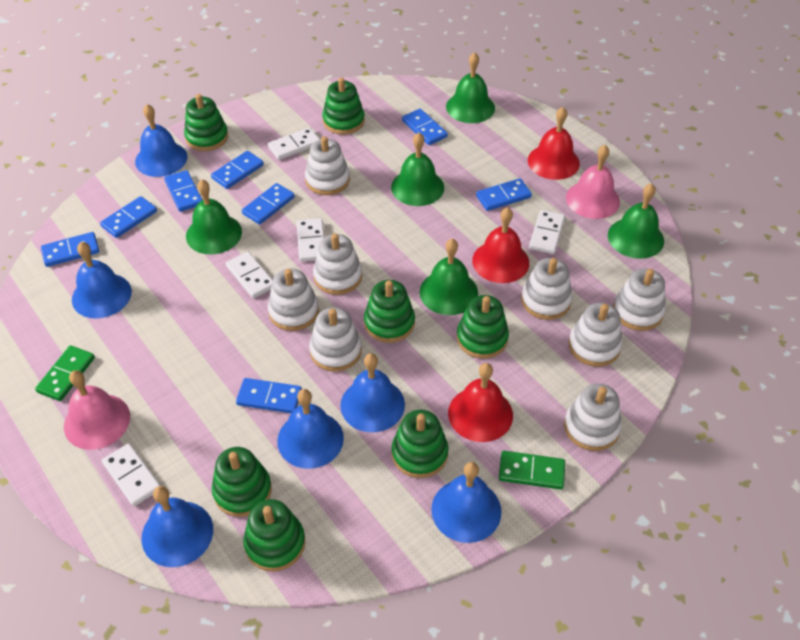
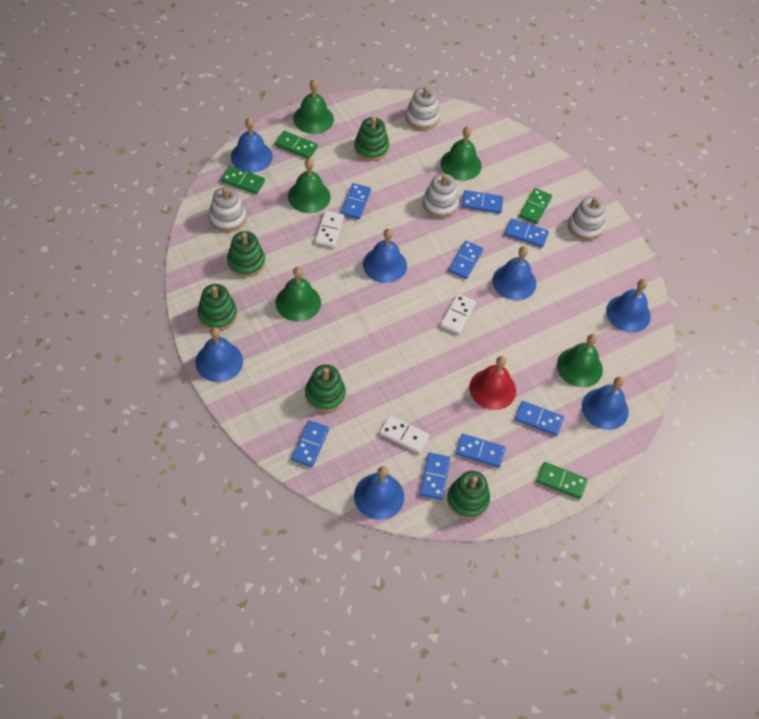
blue bell: 6 -> 7
green domino: 2 -> 4
green stacking toy: 7 -> 5
pink bell: 2 -> 0
red bell: 3 -> 1
white domino: 5 -> 3
white stacking toy: 8 -> 4

